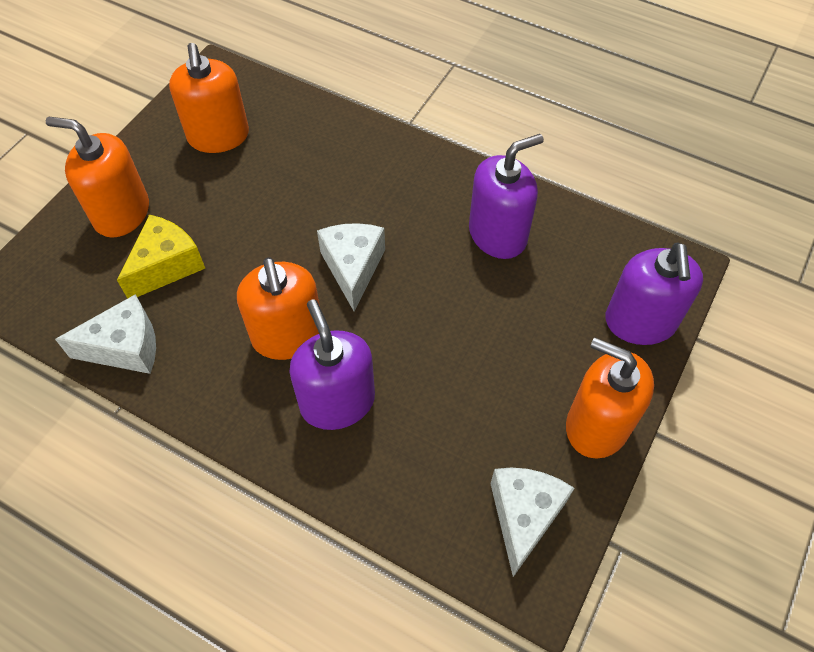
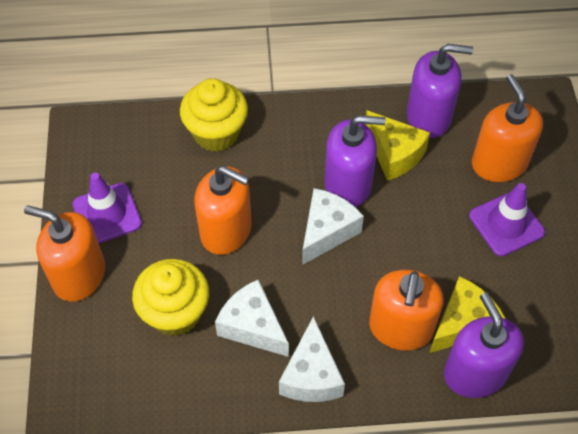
purple traffic cone: 0 -> 2
yellow cheese: 1 -> 2
yellow cupcake: 0 -> 2

